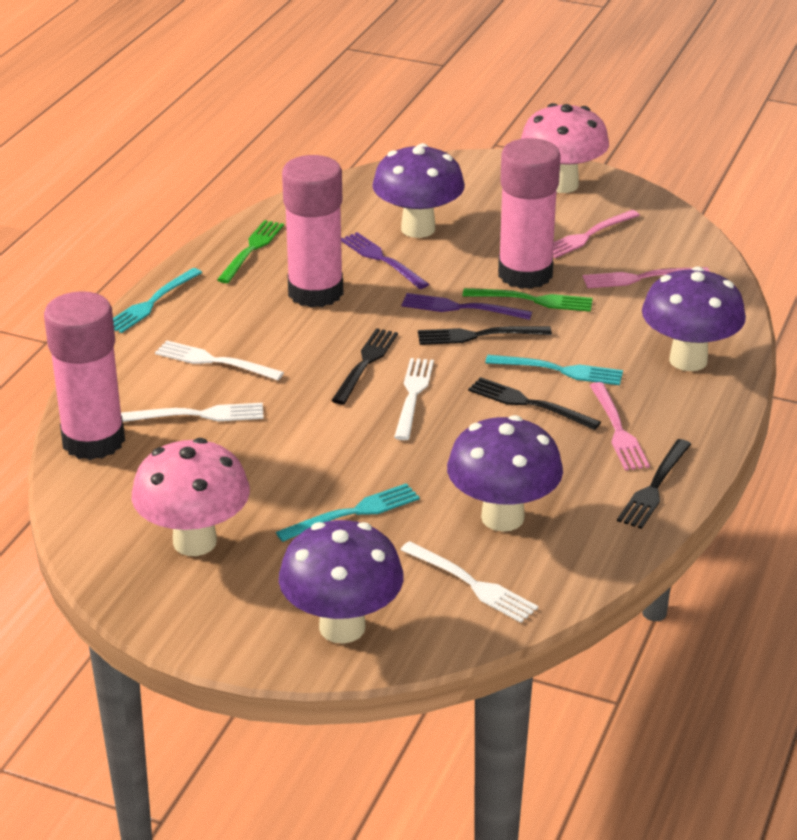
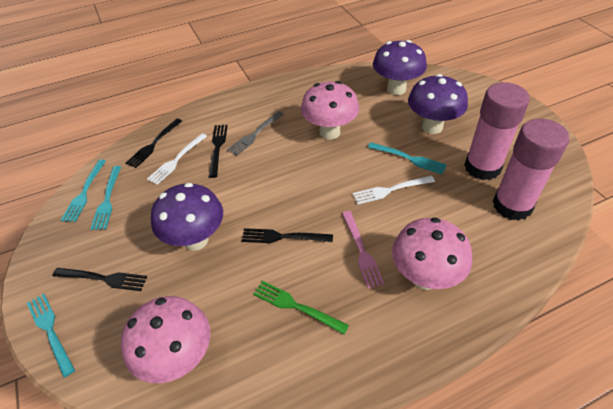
green fork: 2 -> 1
grey fork: 0 -> 1
pink fork: 3 -> 1
pink glue stick: 3 -> 2
pink mushroom: 2 -> 3
purple fork: 2 -> 0
purple mushroom: 4 -> 3
turquoise fork: 3 -> 4
white fork: 4 -> 2

